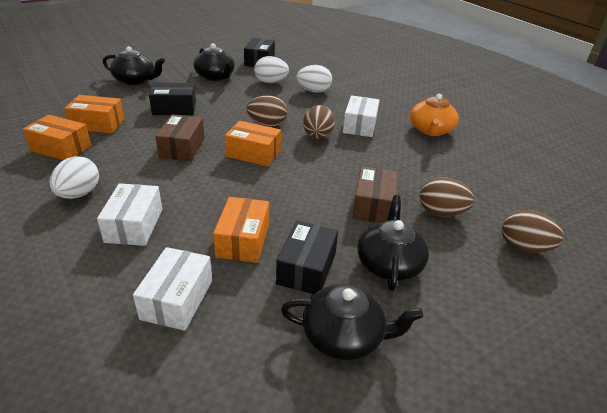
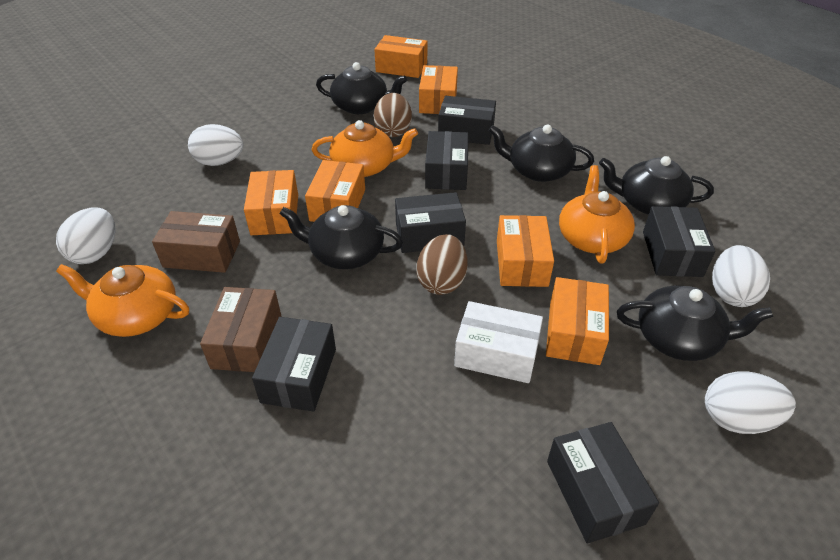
black box: 3 -> 6
black teapot: 4 -> 5
brown egg: 4 -> 2
orange box: 4 -> 6
orange teapot: 1 -> 3
white box: 3 -> 1
white egg: 3 -> 4

